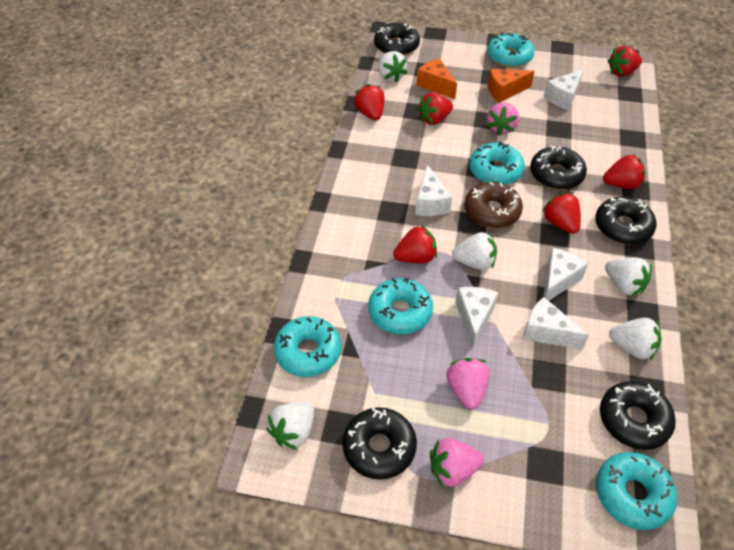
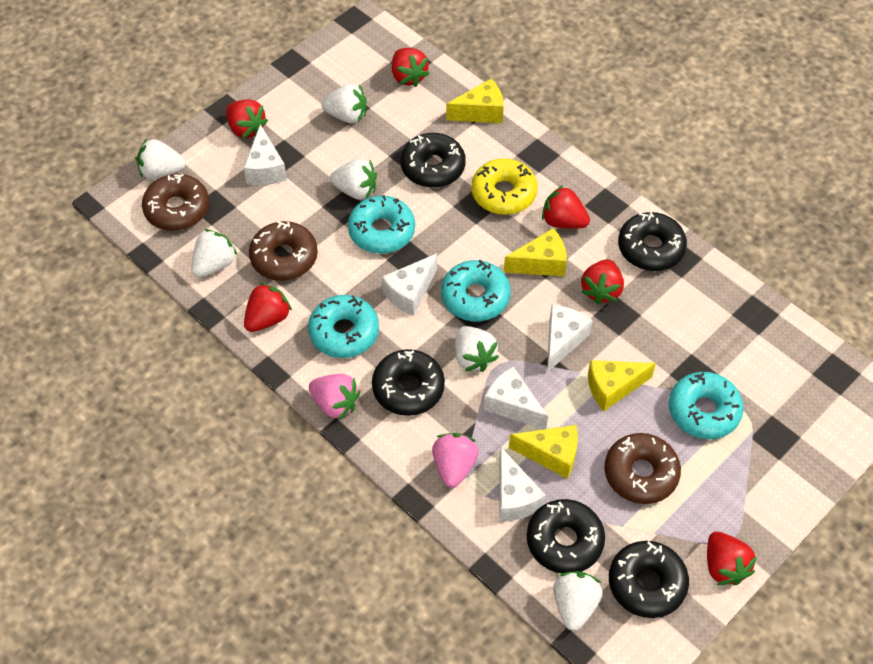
brown donut: 1 -> 3
orange cheese: 2 -> 0
pink strawberry: 3 -> 2
turquoise donut: 5 -> 4
white strawberry: 5 -> 6
yellow cheese: 0 -> 4
yellow donut: 0 -> 1

